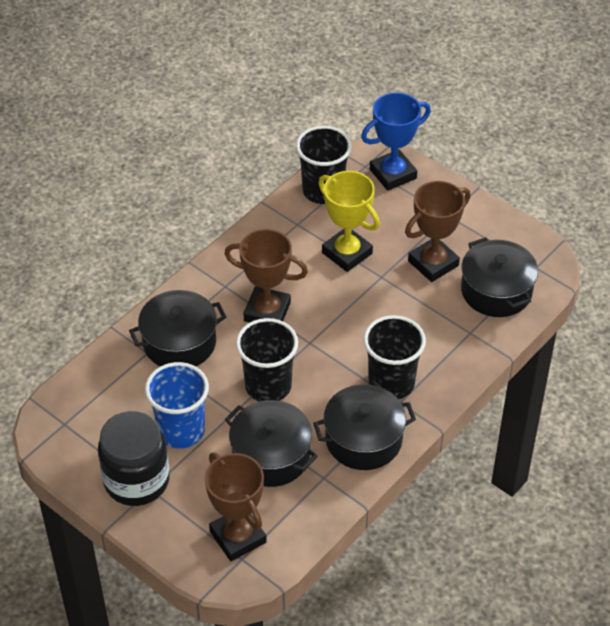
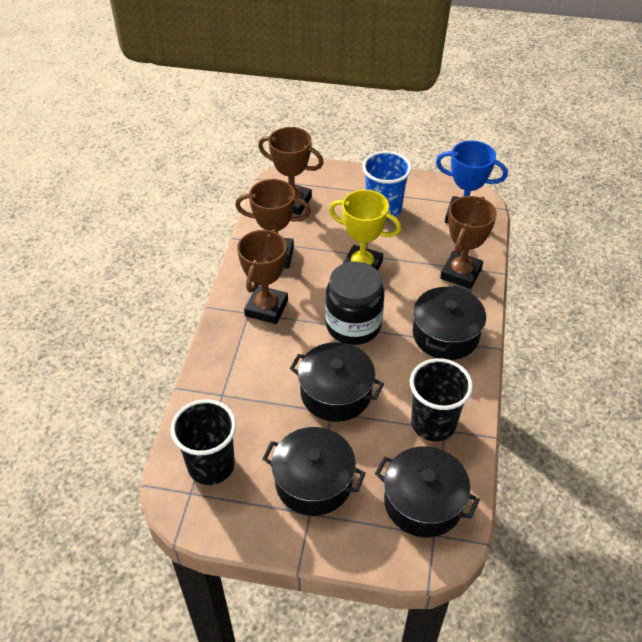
black cup: 3 -> 2
brown trophy: 3 -> 4

